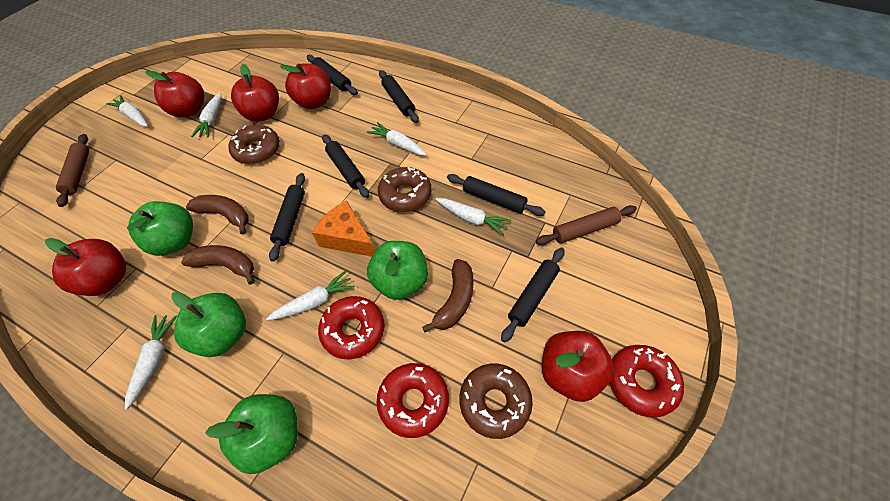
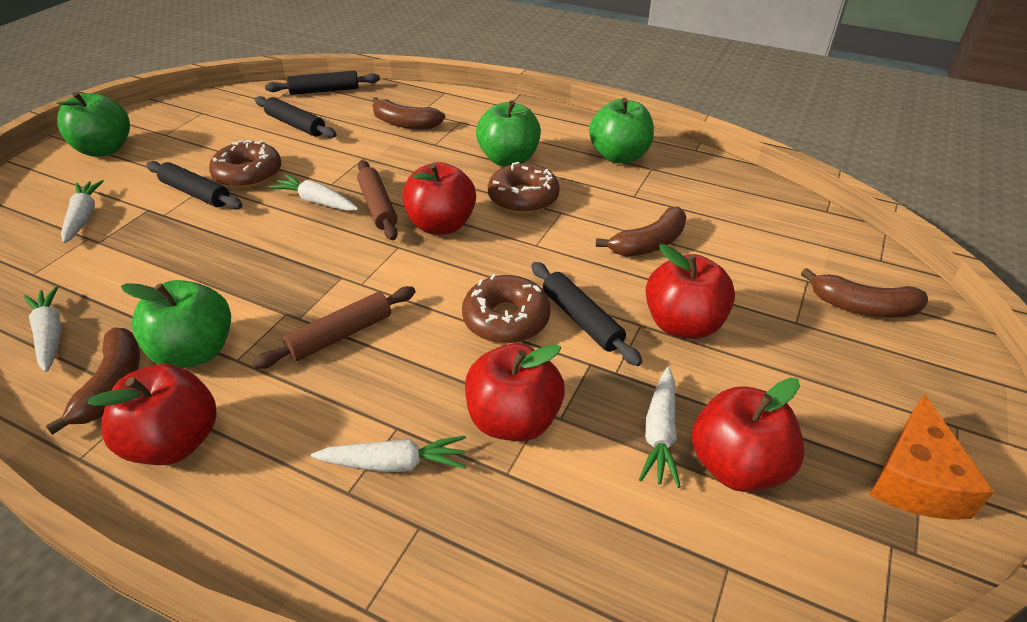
black rolling pin: 6 -> 4
brown banana: 3 -> 4
red donut: 3 -> 0
white carrot: 6 -> 5

